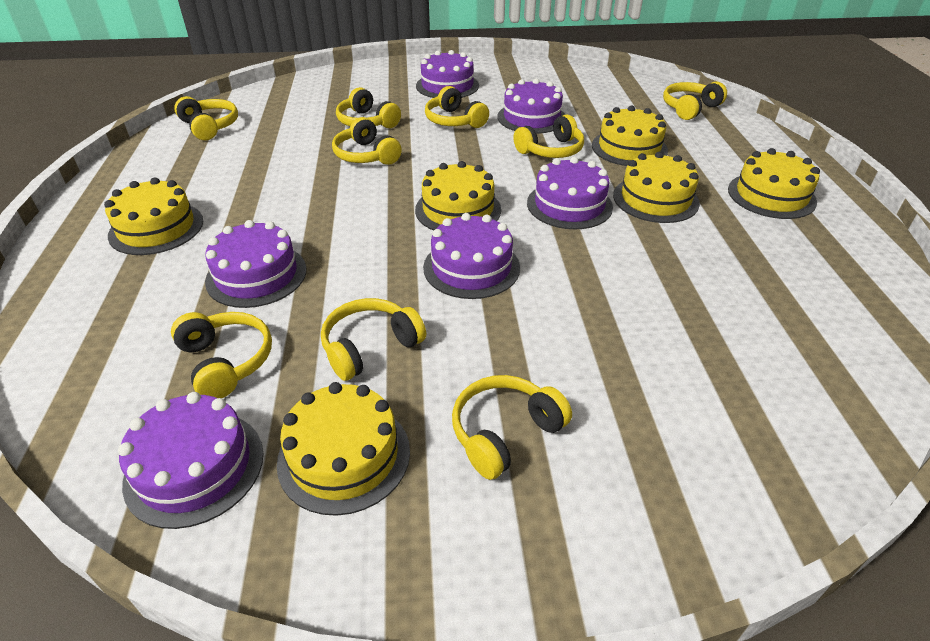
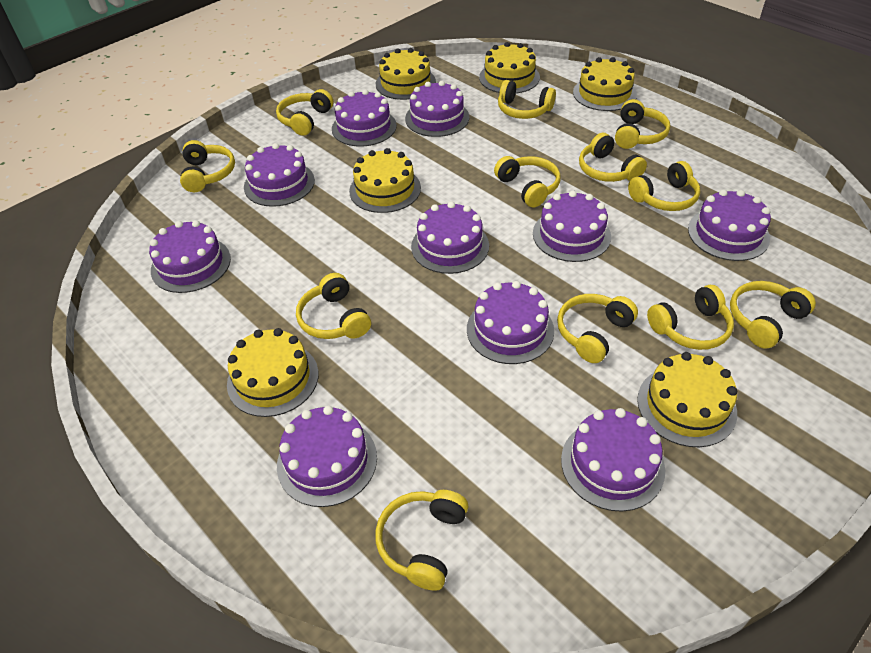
purple cake: 6 -> 10
yellow headphones: 9 -> 12

